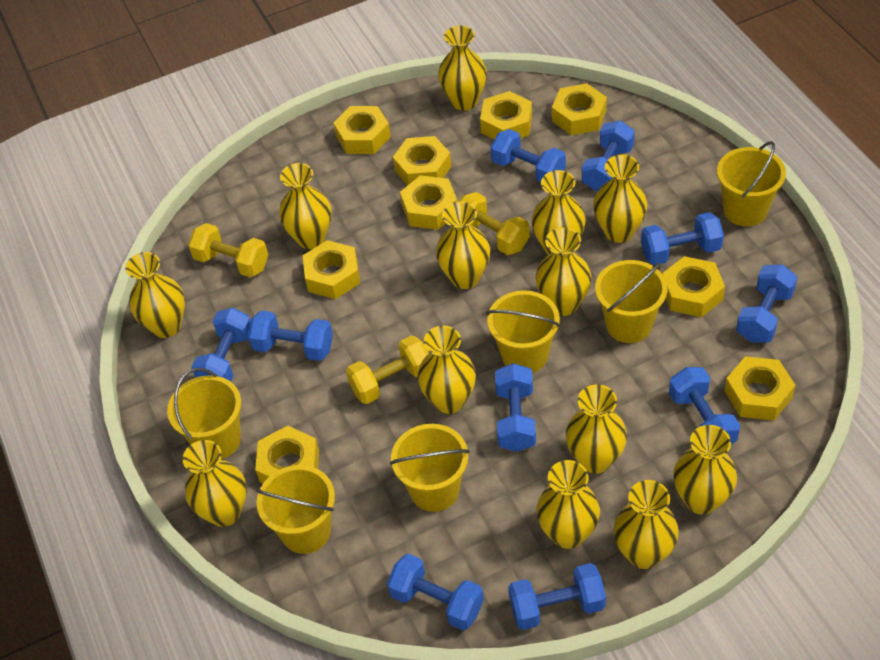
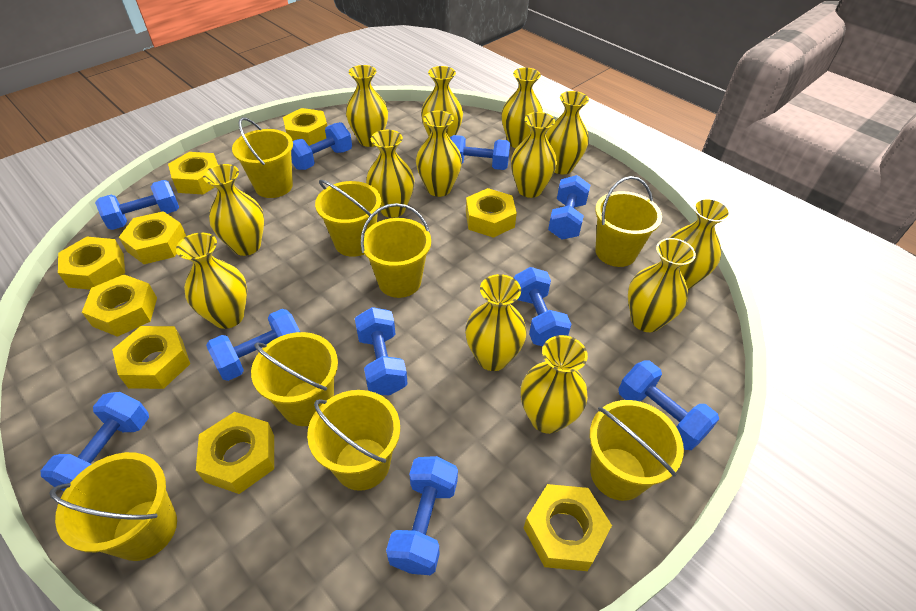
yellow bucket: 6 -> 8
yellow dumbbell: 3 -> 0

